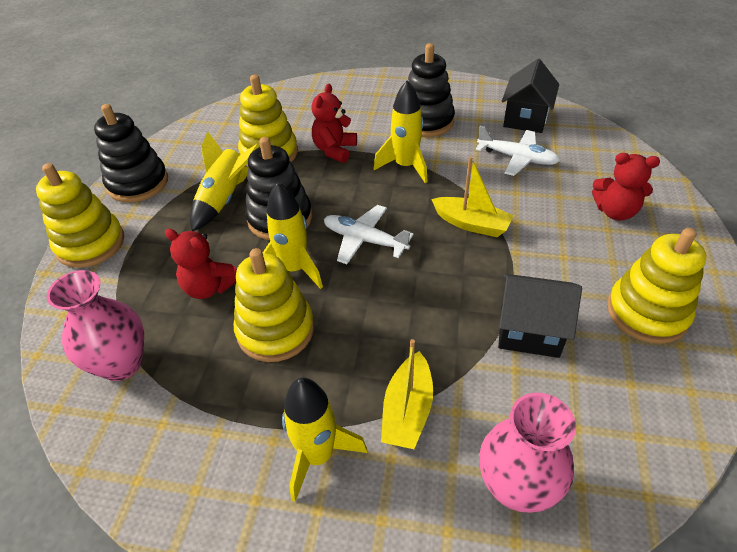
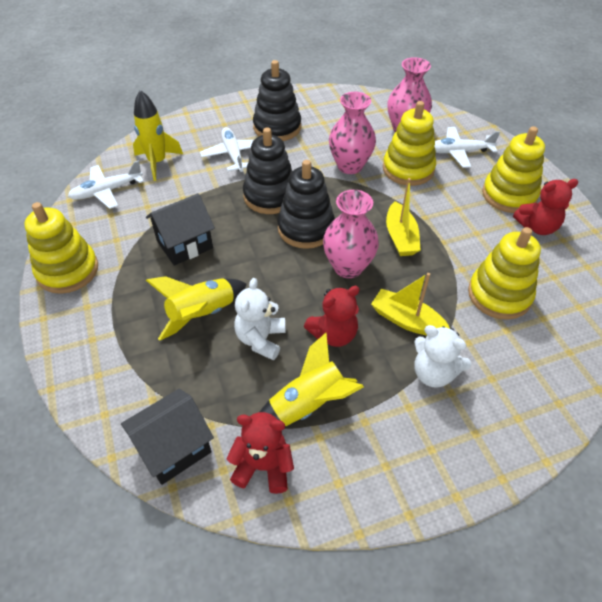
pink vase: 2 -> 3
white plane: 2 -> 3
white teddy bear: 0 -> 2
yellow rocket: 4 -> 3

